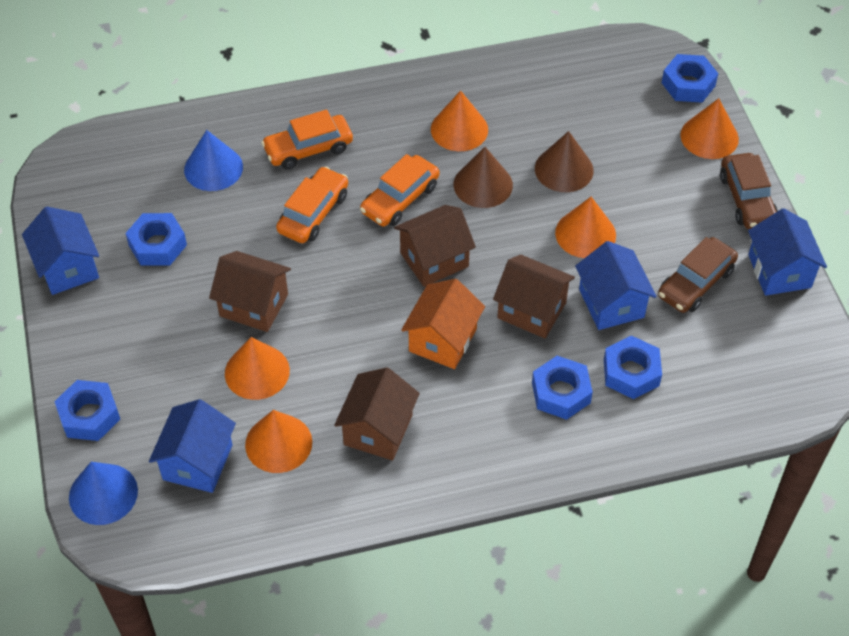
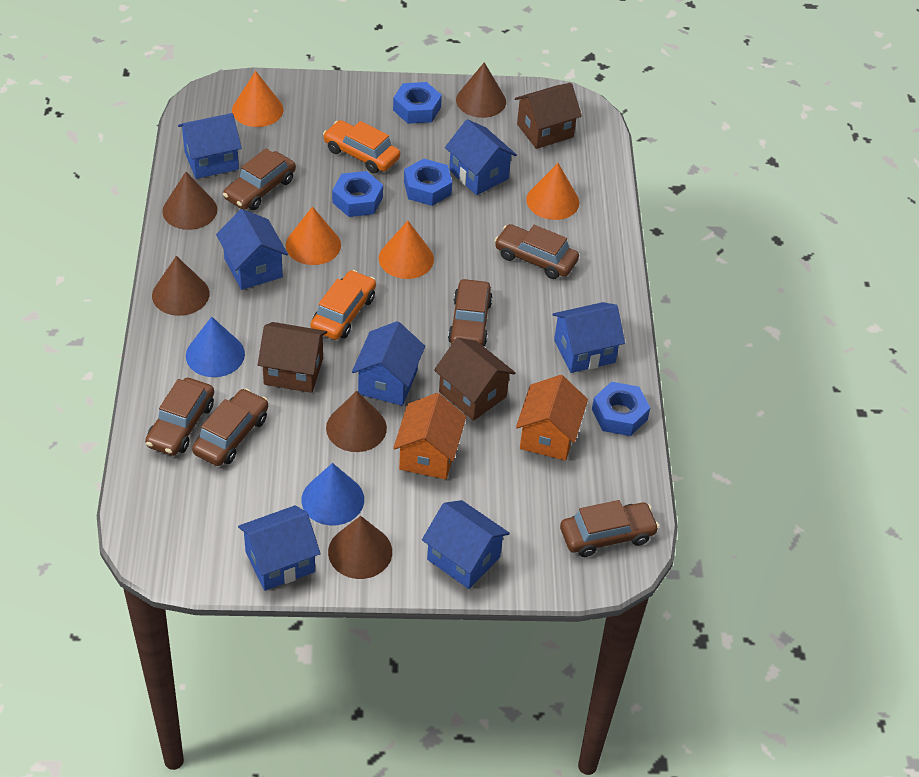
blue house: 4 -> 7
blue nut: 5 -> 4
brown car: 2 -> 6
brown cone: 2 -> 5
brown house: 4 -> 3
orange car: 3 -> 2
orange cone: 5 -> 4
orange house: 1 -> 2

